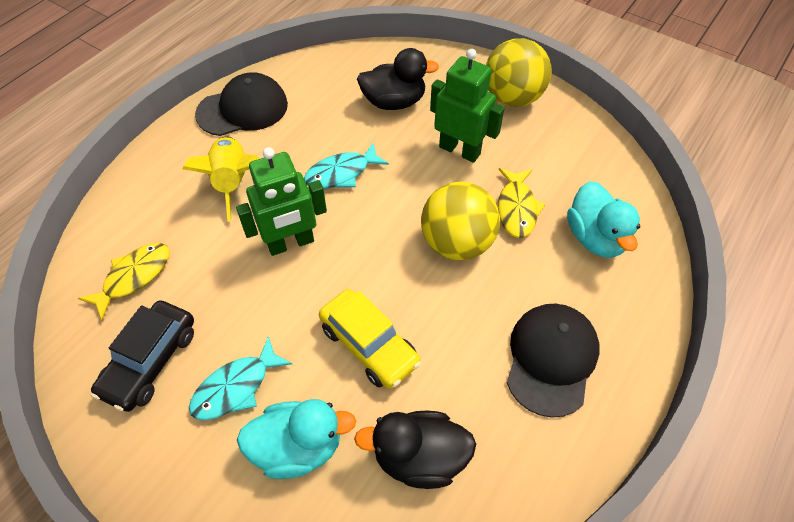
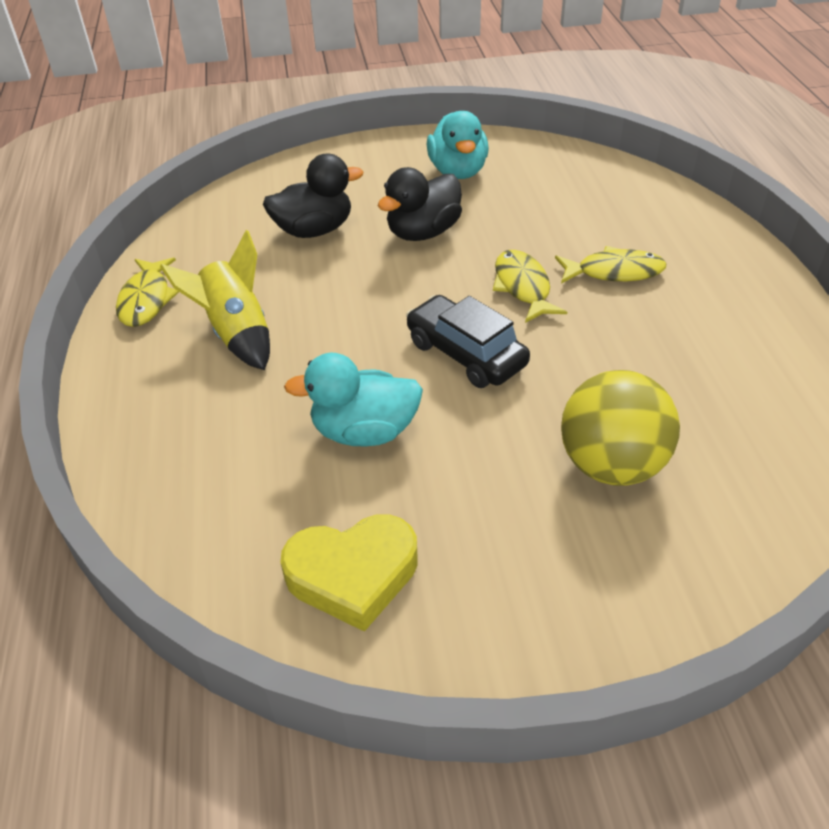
black cap: 2 -> 0
green robot: 2 -> 0
turquoise fish: 2 -> 0
yellow ball: 2 -> 1
yellow car: 1 -> 0
yellow fish: 2 -> 3
yellow heart: 0 -> 1

